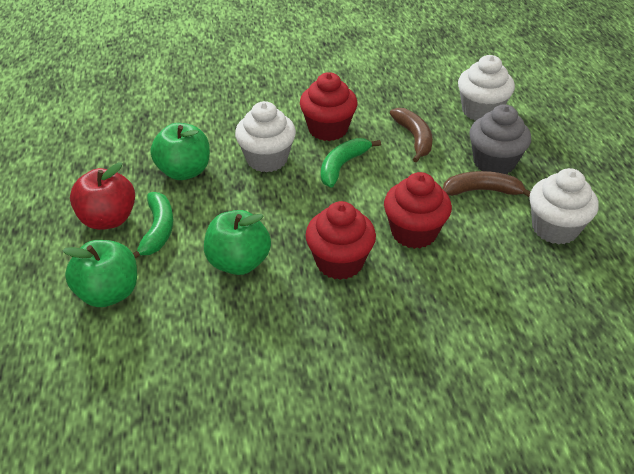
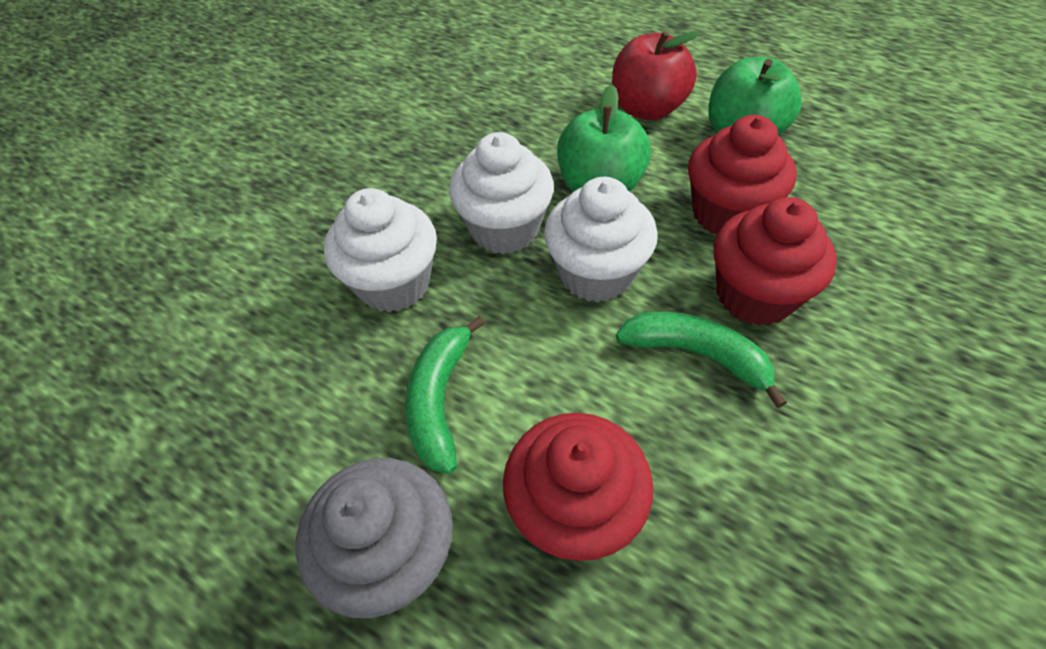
brown banana: 2 -> 0
green apple: 3 -> 2

